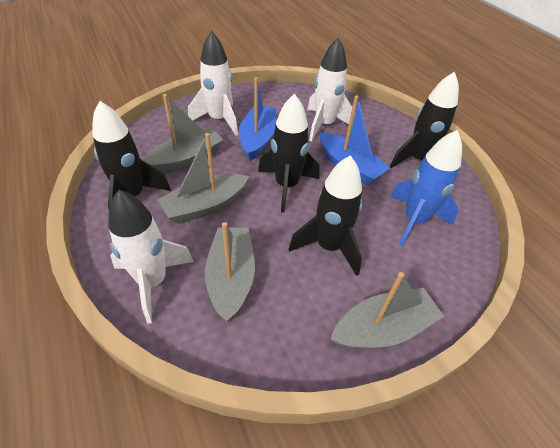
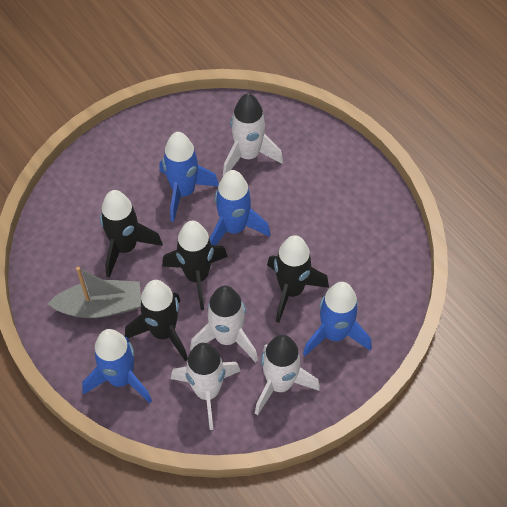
blue boat: 2 -> 0
blue rocket: 1 -> 4
grey boat: 4 -> 1
white rocket: 3 -> 4

